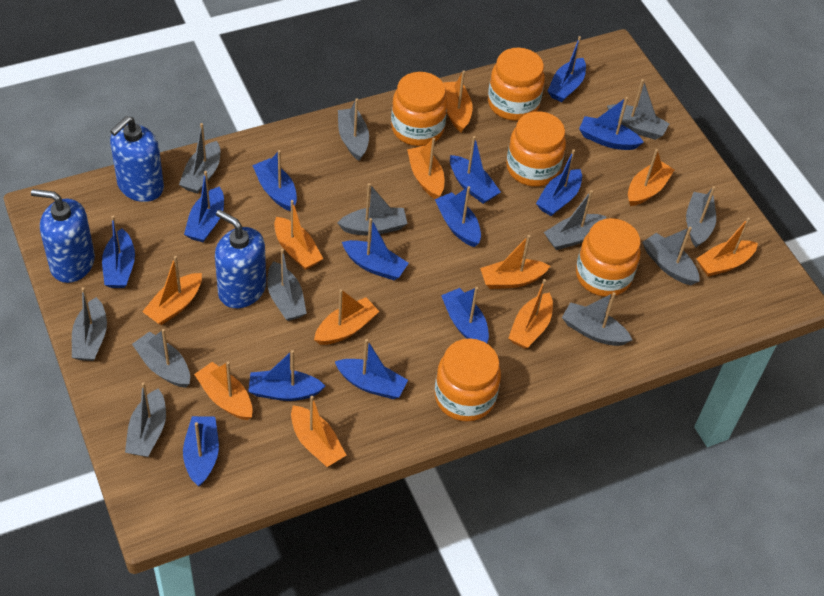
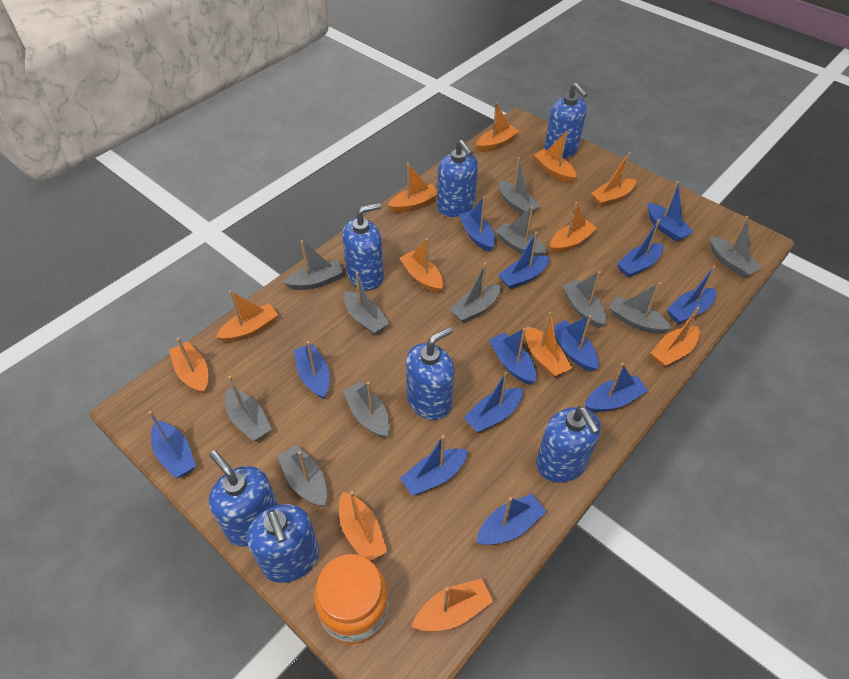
blue soap dispenser: 3 -> 7
grey boat: 12 -> 11
orange boat: 11 -> 12
orange jar: 5 -> 1

